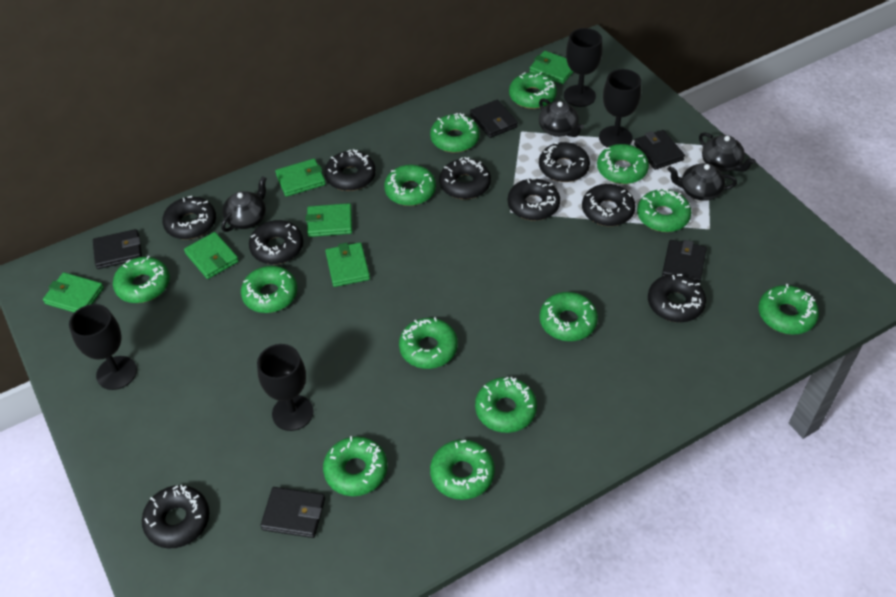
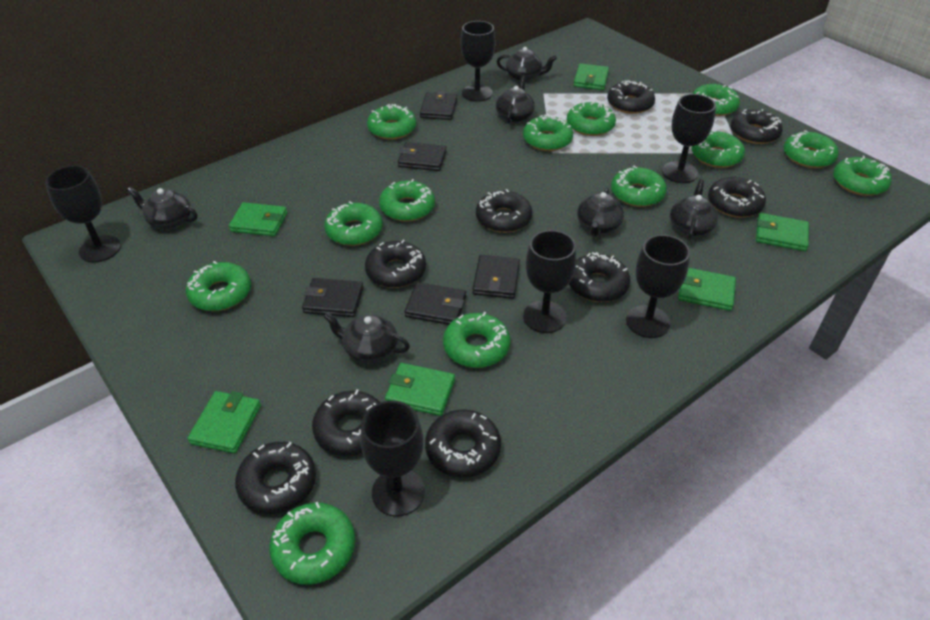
black goblet: 4 -> 6
black teapot: 4 -> 6

